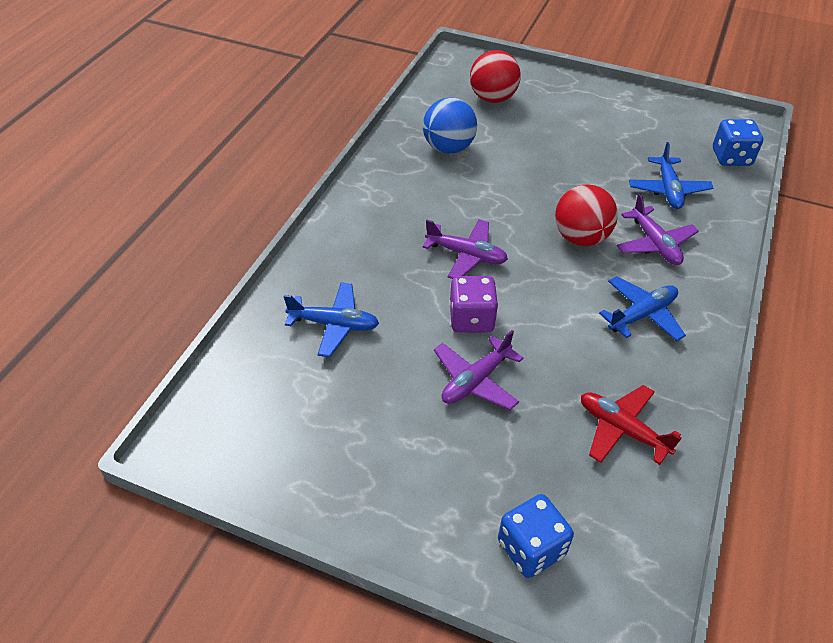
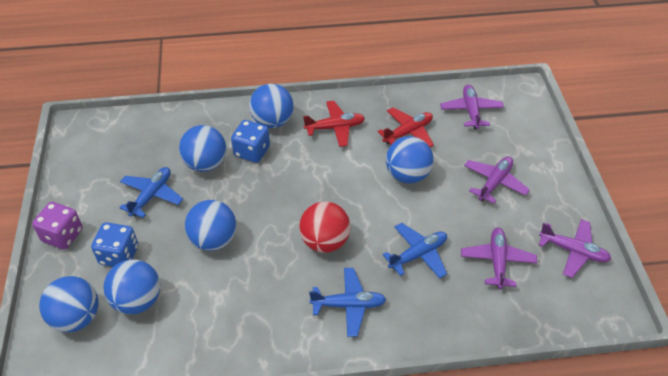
blue ball: 1 -> 6
purple plane: 3 -> 4
red ball: 2 -> 1
red plane: 1 -> 2

